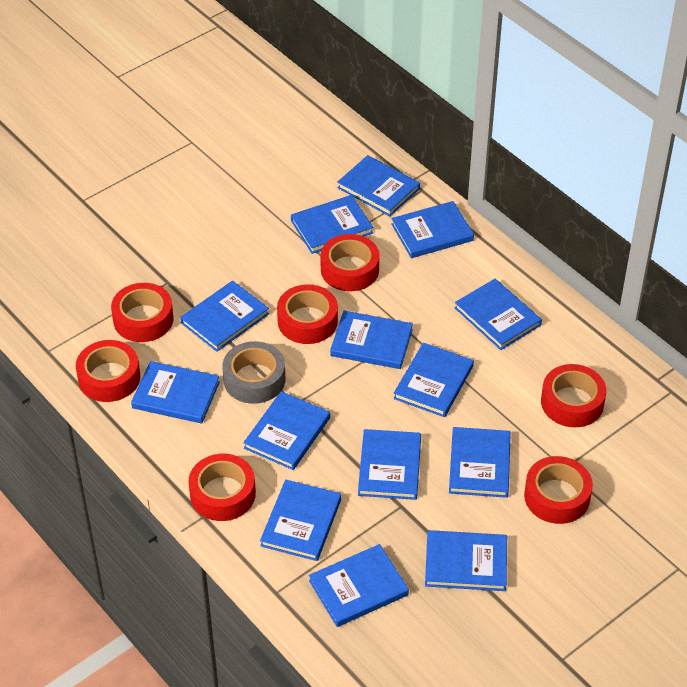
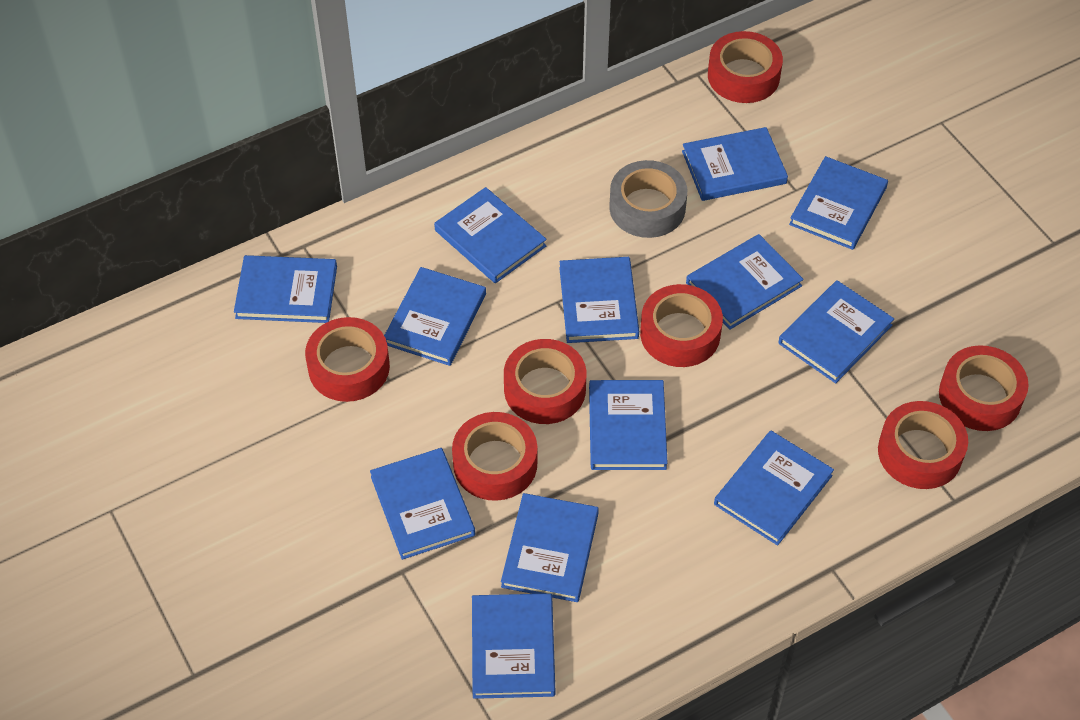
blue book: 14 -> 13

